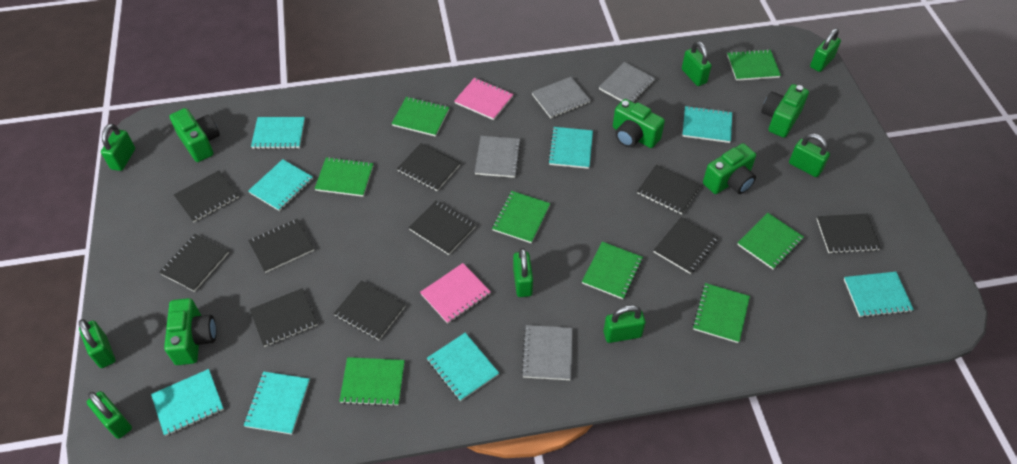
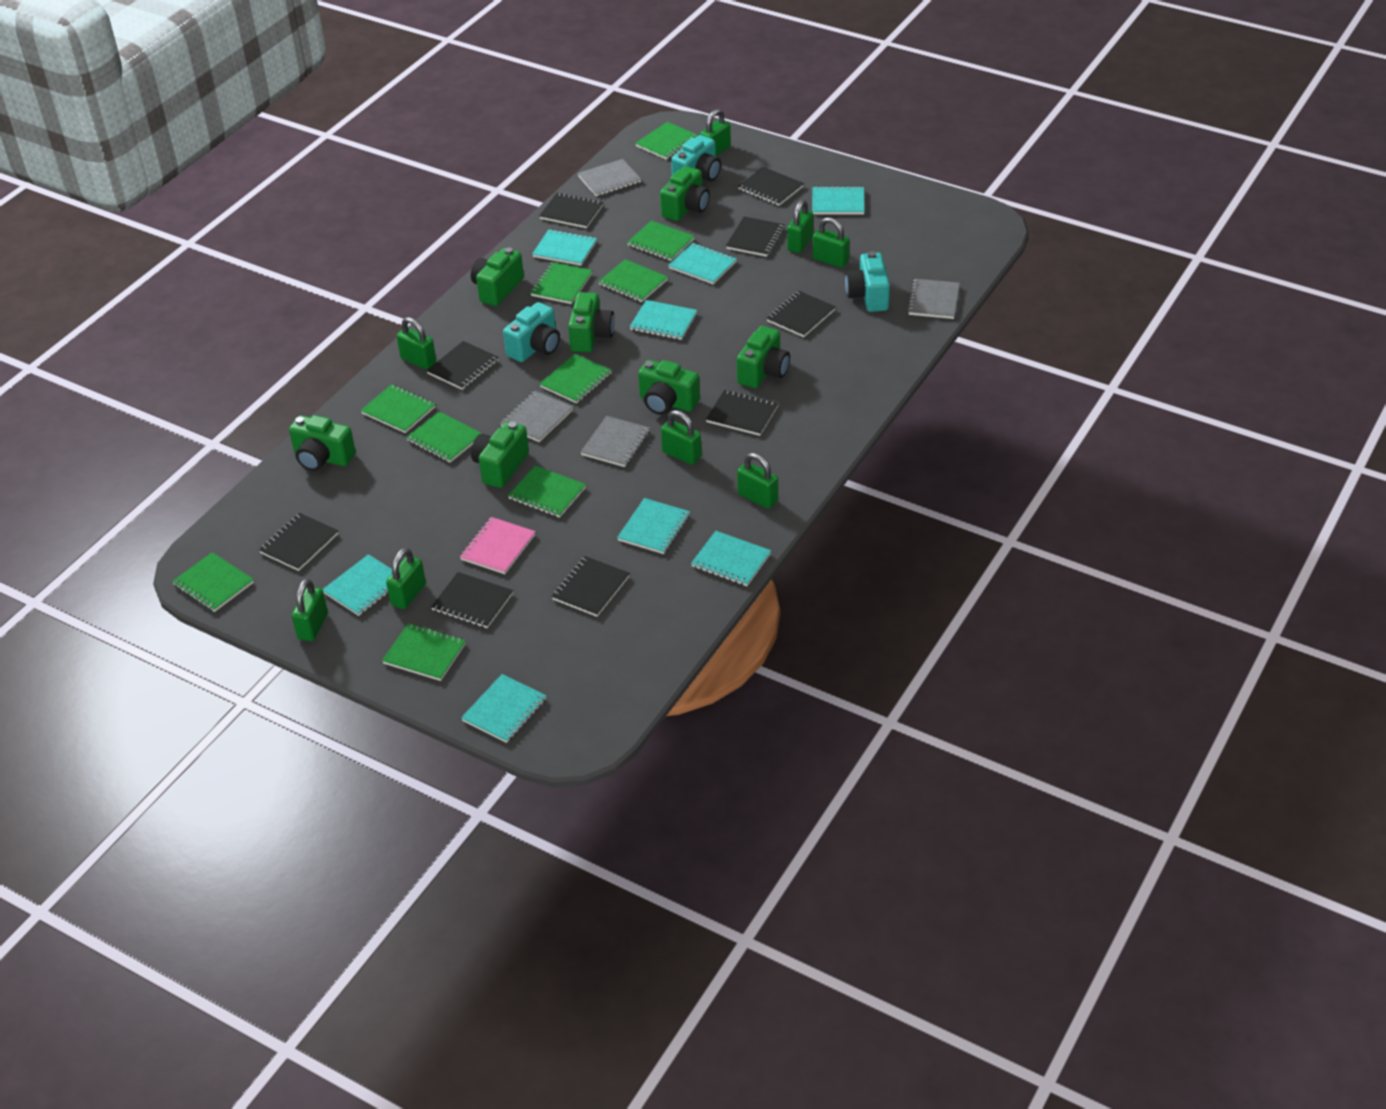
black notebook: 10 -> 9
green camera: 5 -> 7
green notebook: 8 -> 10
pink notebook: 2 -> 1
turquoise camera: 0 -> 3

